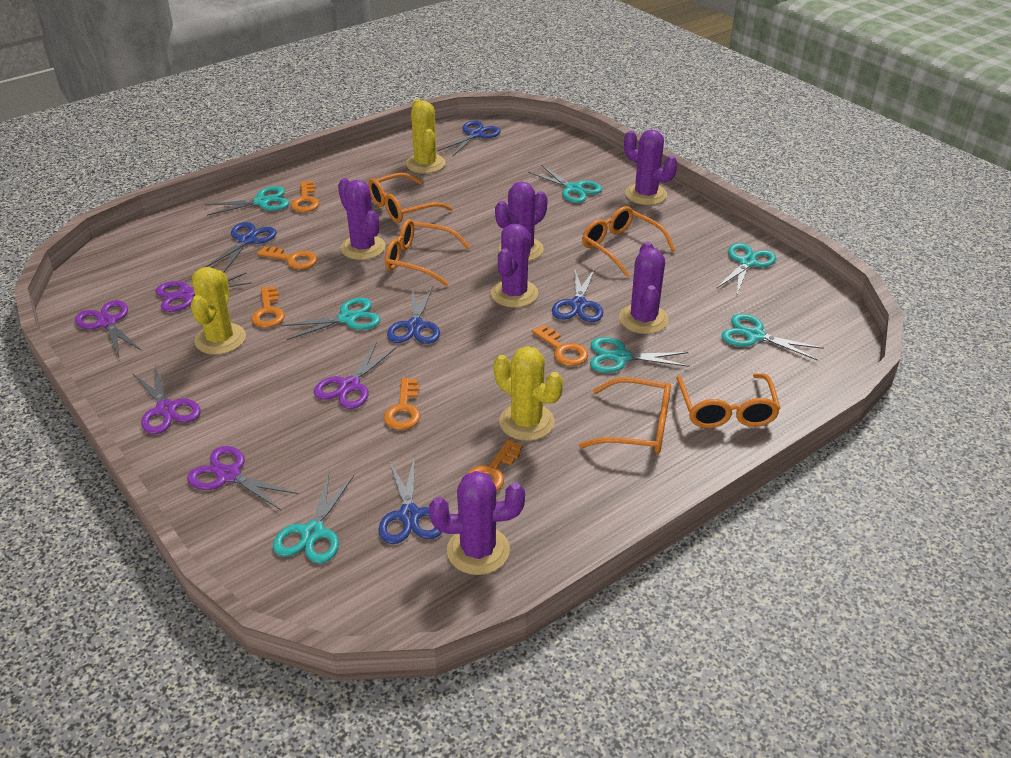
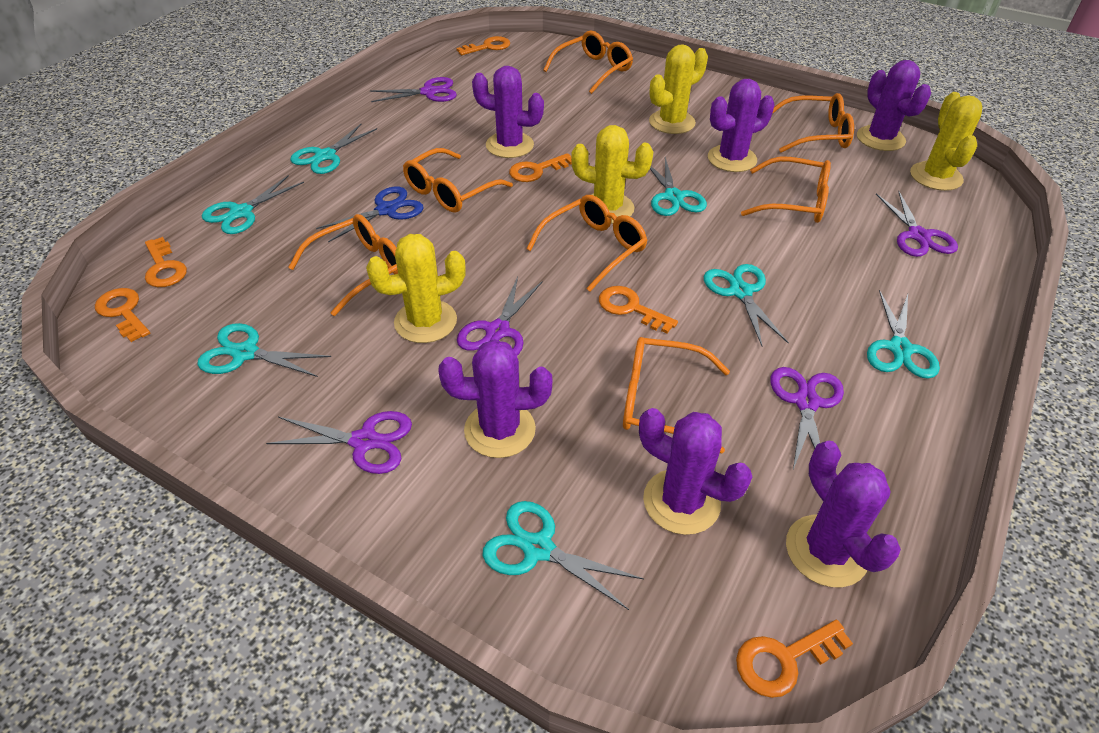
blue scissors: 5 -> 1
orange glasses: 5 -> 7
yellow cactus: 3 -> 4

